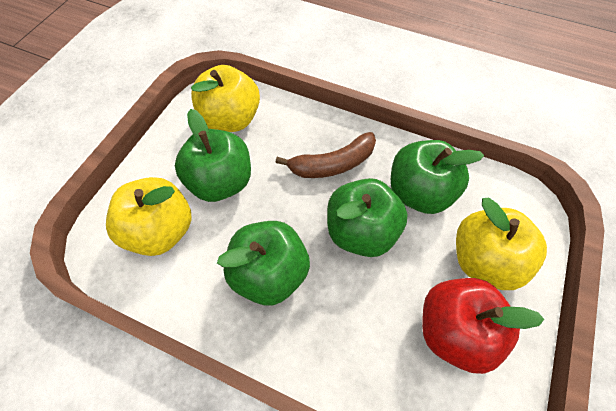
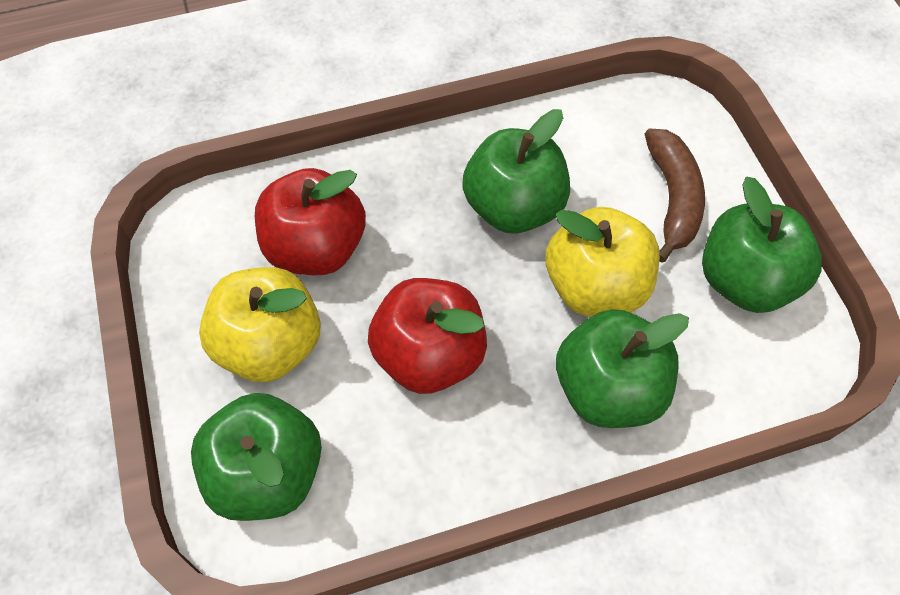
red apple: 1 -> 2
yellow apple: 3 -> 2

